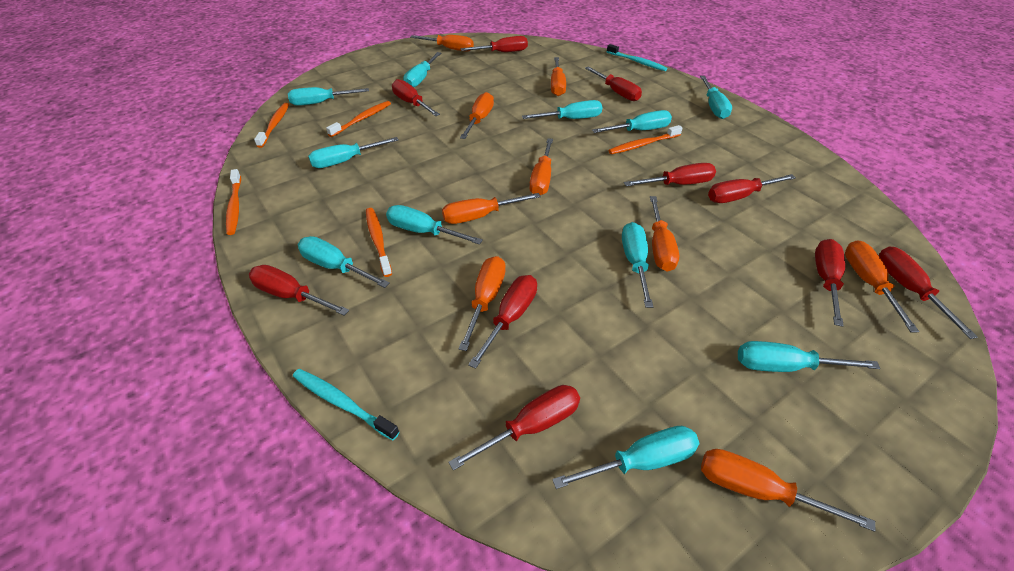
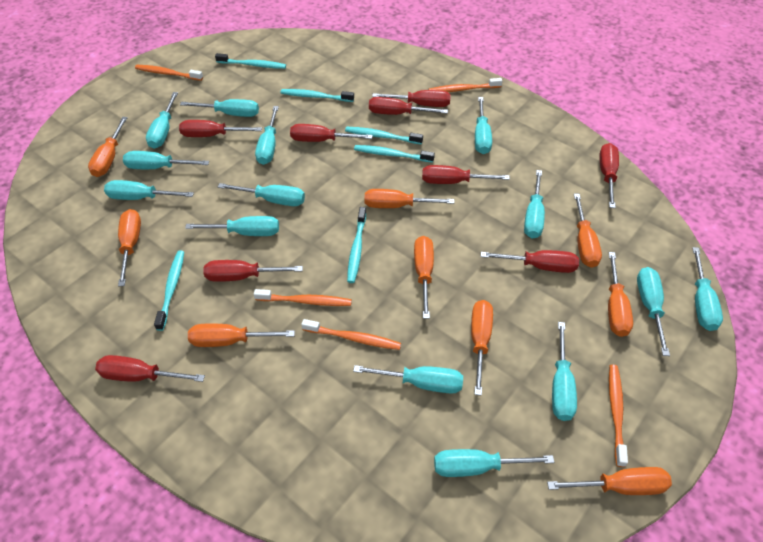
red screwdriver: 10 -> 9
turquoise screwdriver: 11 -> 14
turquoise toothbrush: 2 -> 6

